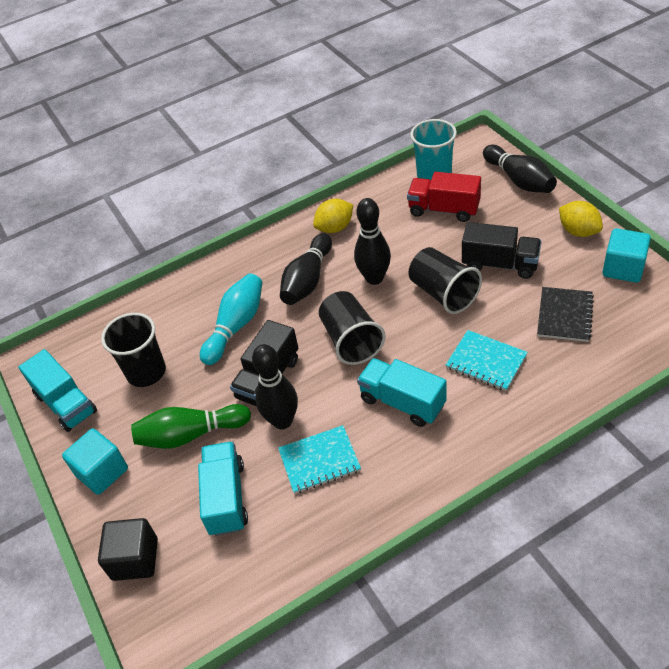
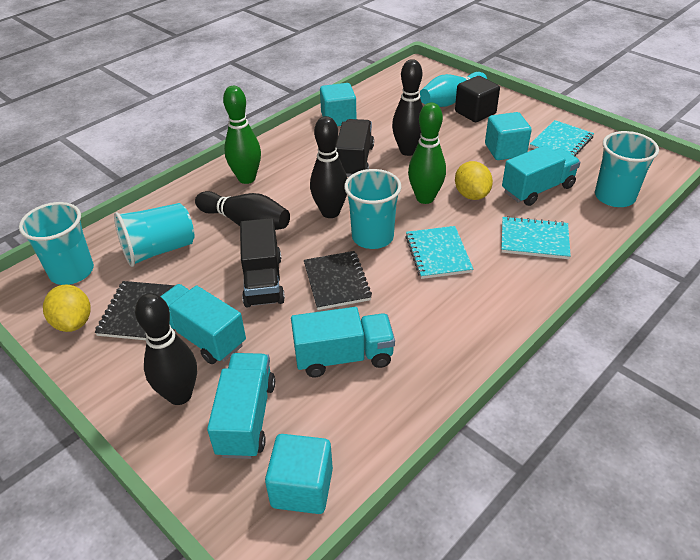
black cup: 3 -> 0
black notebook: 1 -> 2
green bowling pin: 1 -> 2
red truck: 1 -> 0
turquoise cube: 2 -> 3
turquoise cup: 1 -> 4
turquoise notebook: 2 -> 3
turquoise truck: 3 -> 4

